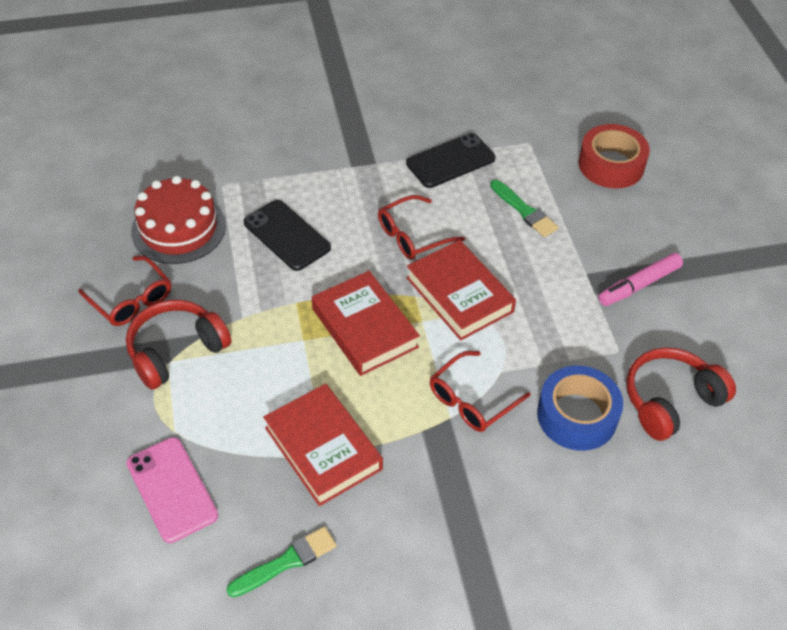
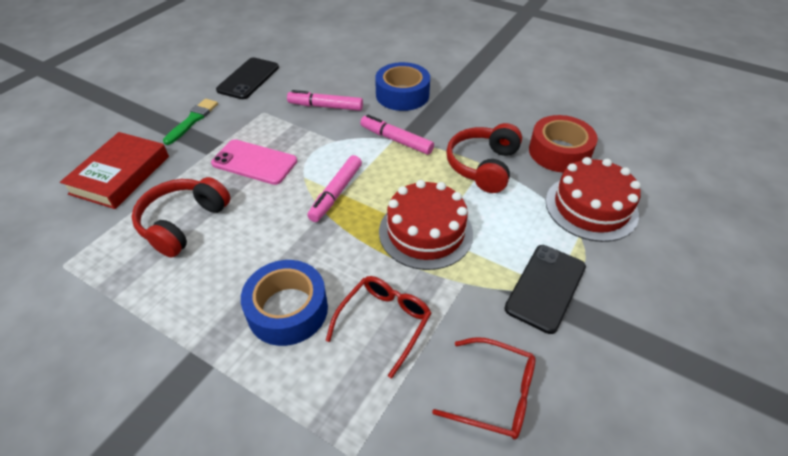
blue tape: 1 -> 2
green brush: 2 -> 1
pink marker: 1 -> 3
red book: 3 -> 1
red cake: 1 -> 2
red glasses: 3 -> 2

